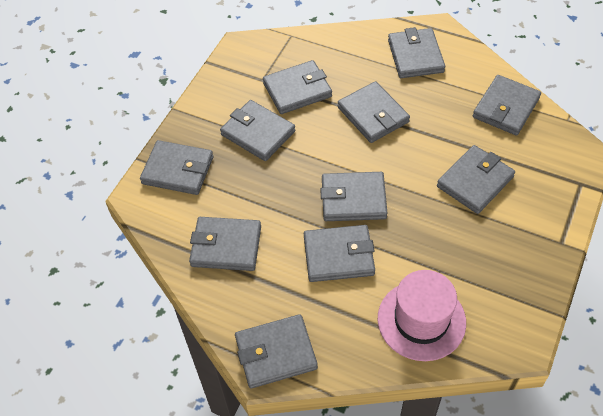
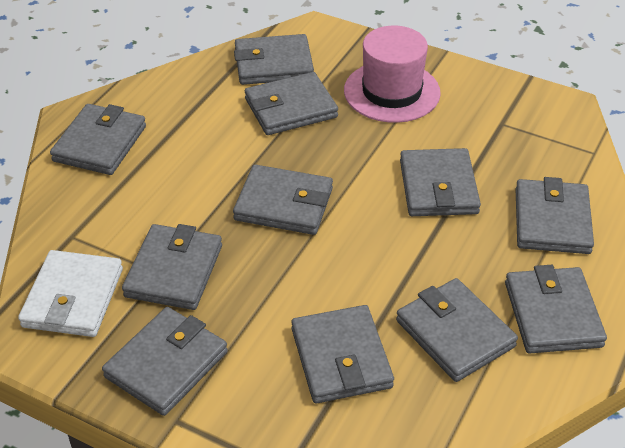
white wallet: 0 -> 1

